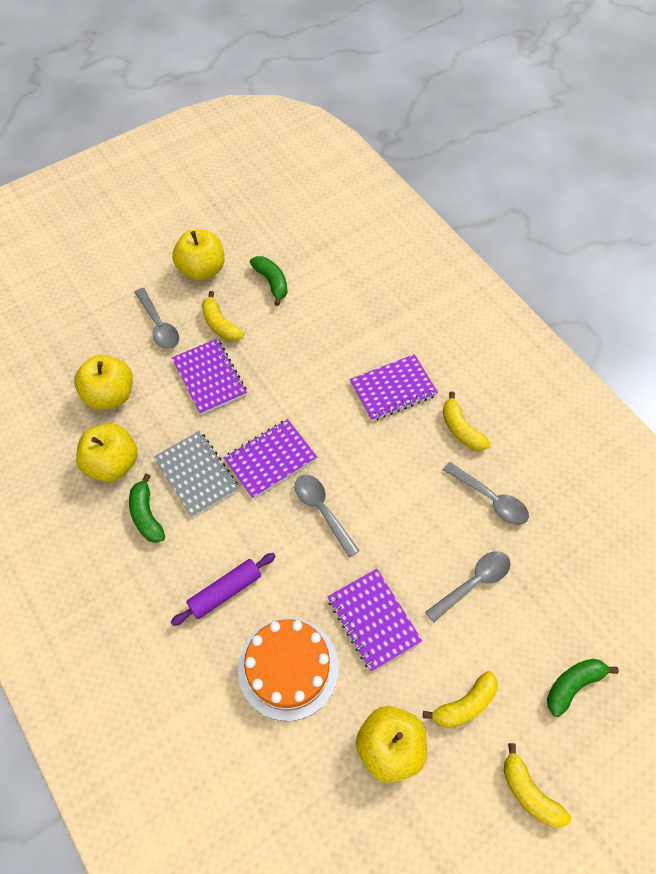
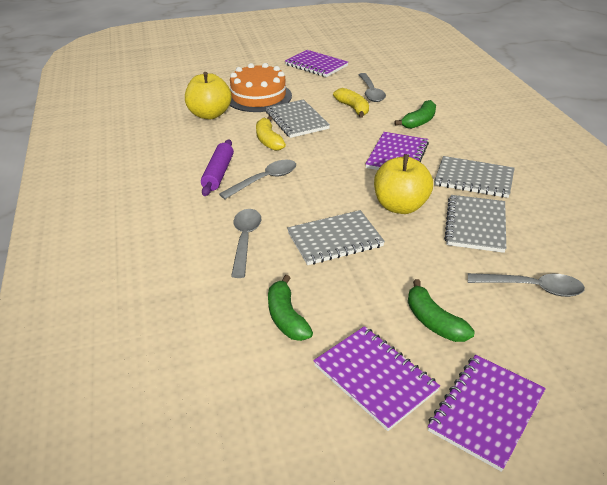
grey notebook: 1 -> 4
yellow apple: 4 -> 2
yellow banana: 4 -> 2

